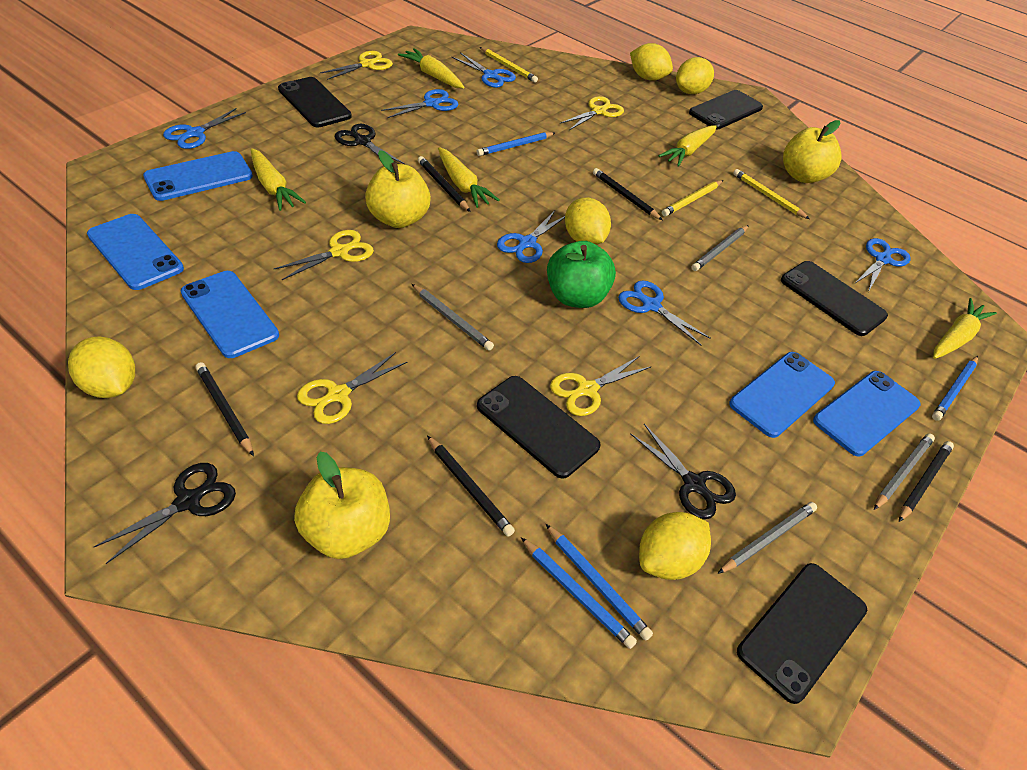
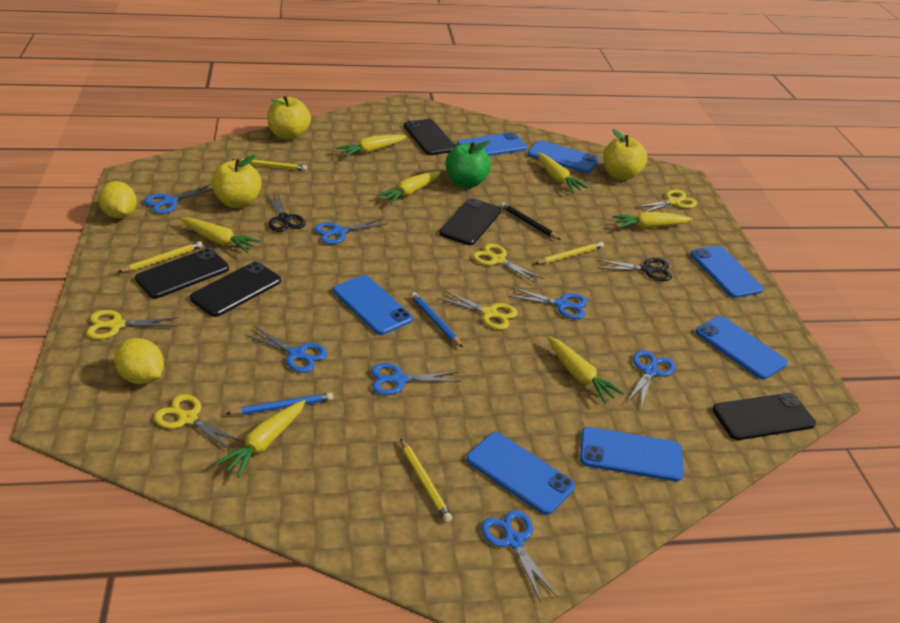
black pencil: 5 -> 1
black scissors: 3 -> 2
blue pencil: 4 -> 2
blue phone: 5 -> 7
blue scissors: 6 -> 7
grey pencil: 4 -> 0
yellow carrot: 5 -> 7
yellow lemon: 5 -> 2
yellow pencil: 3 -> 4

